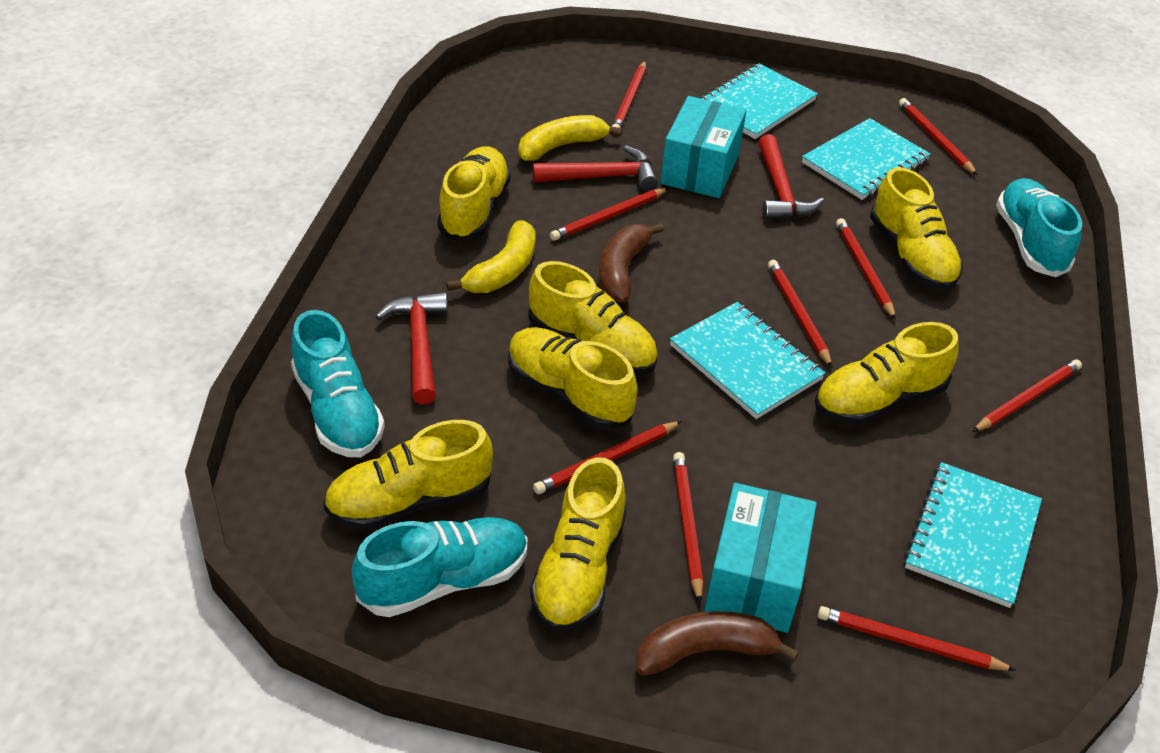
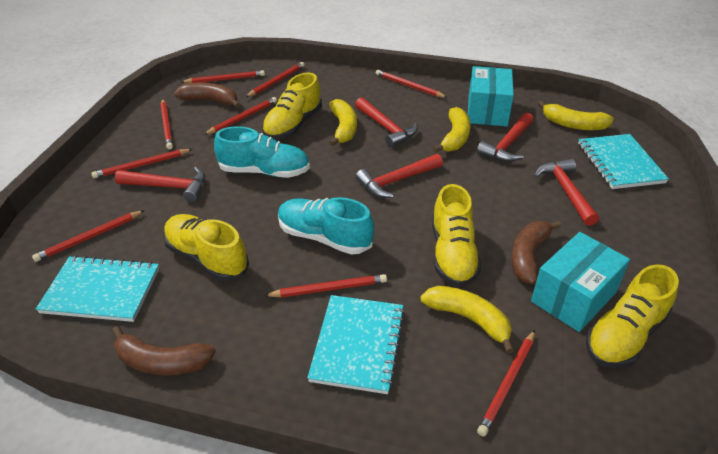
brown banana: 2 -> 3
red hammer: 3 -> 5
turquoise notebook: 4 -> 3
turquoise shoe: 3 -> 2
yellow banana: 2 -> 4
yellow shoe: 7 -> 4

